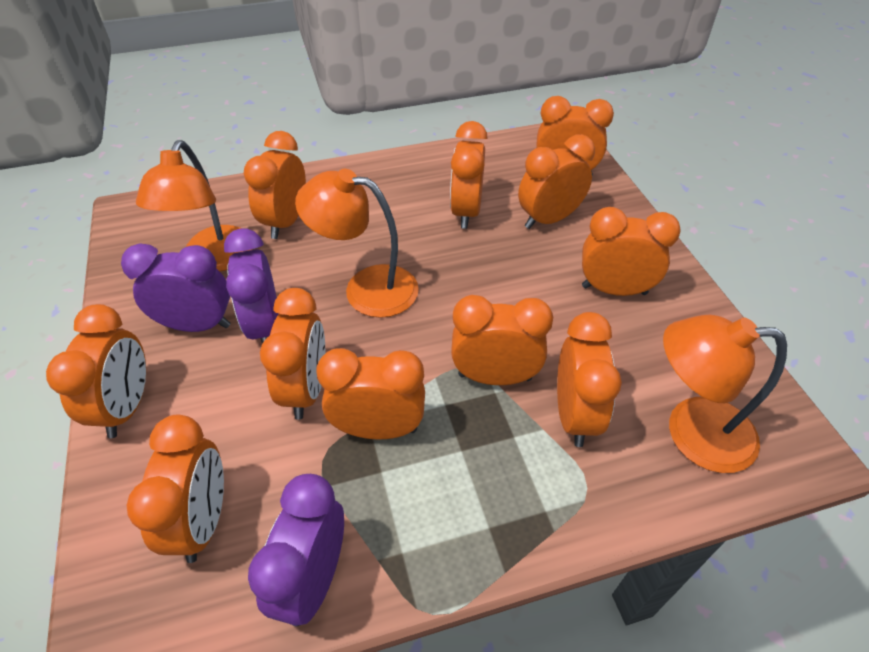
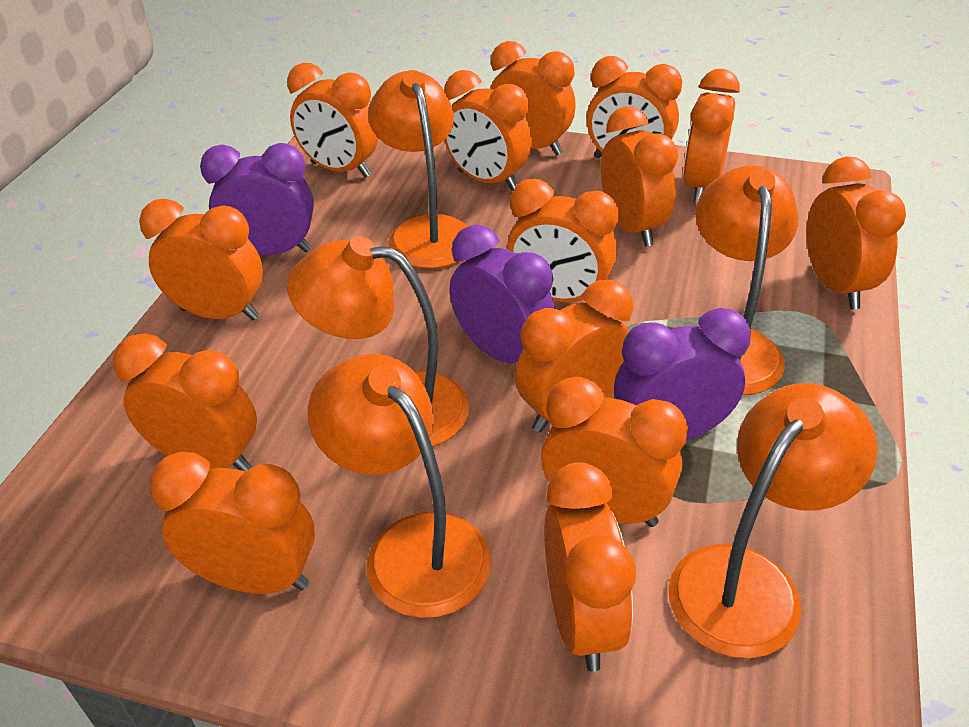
orange clock: 11 -> 14
orange lamp: 3 -> 5

